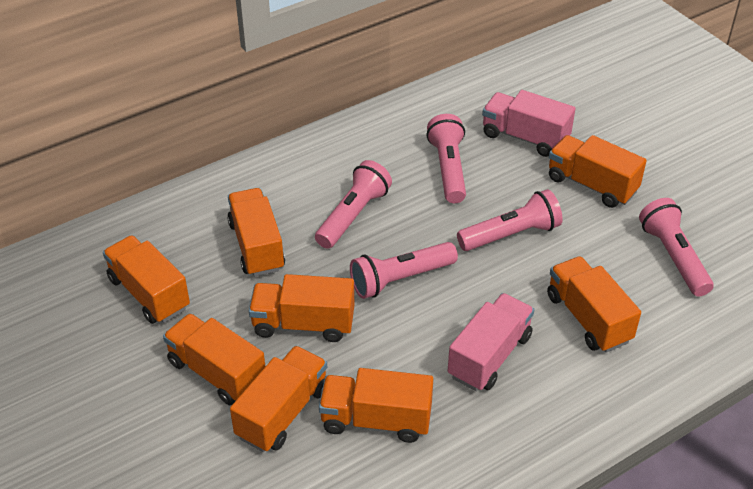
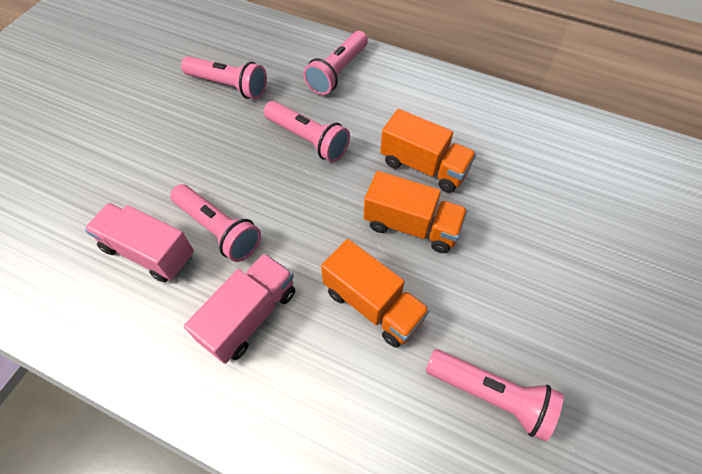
orange truck: 8 -> 3

